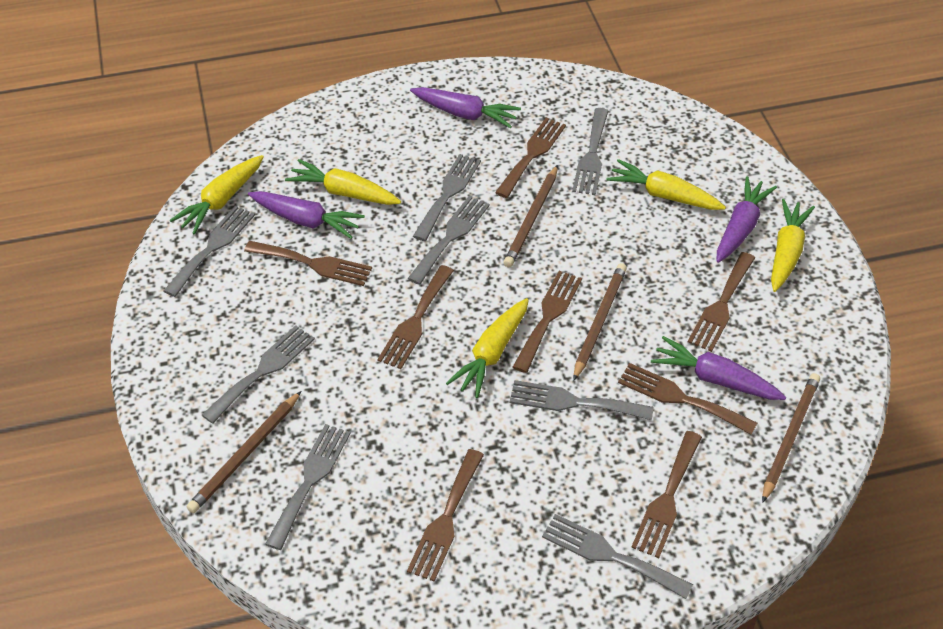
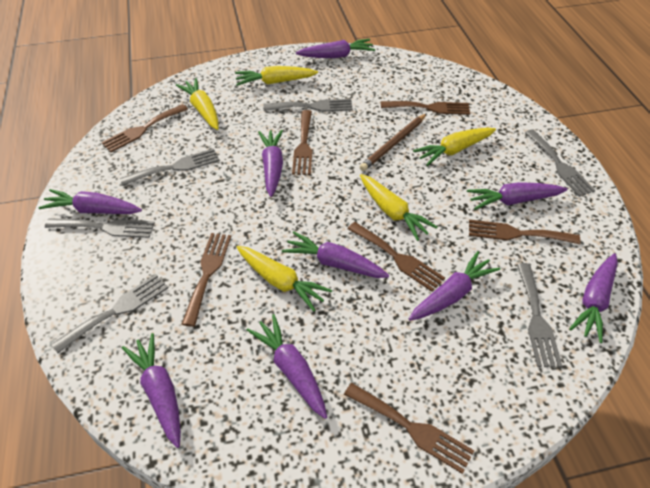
brown fork: 8 -> 7
brown pencil: 4 -> 1
grey fork: 8 -> 6
purple carrot: 4 -> 9

